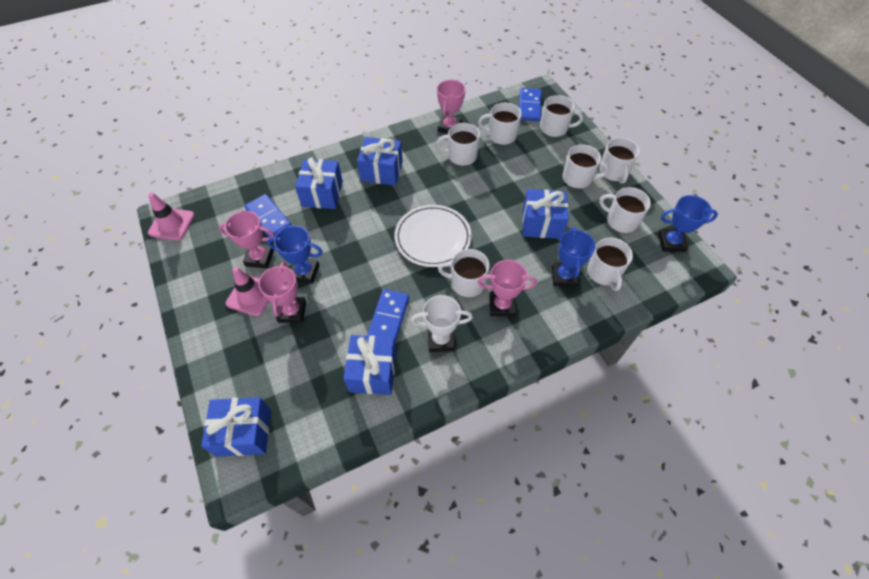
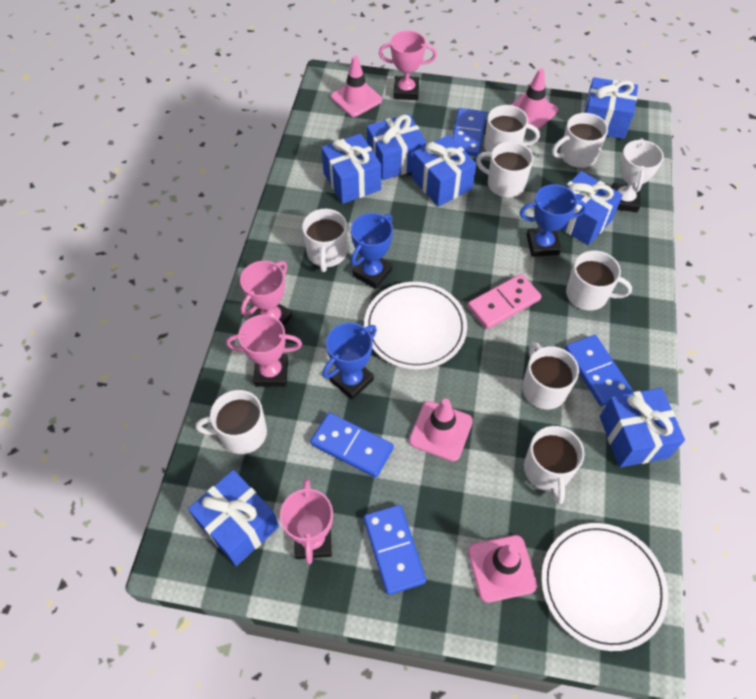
blue domino: 3 -> 4
blue gift: 5 -> 7
pink domino: 0 -> 1
pink traffic cone: 2 -> 4
white plate: 1 -> 2

